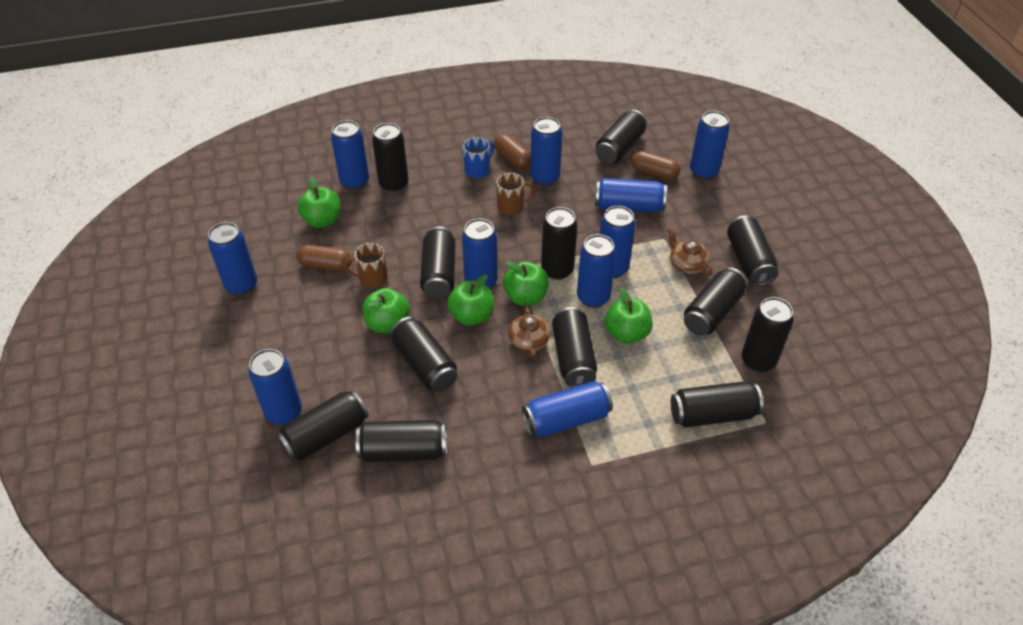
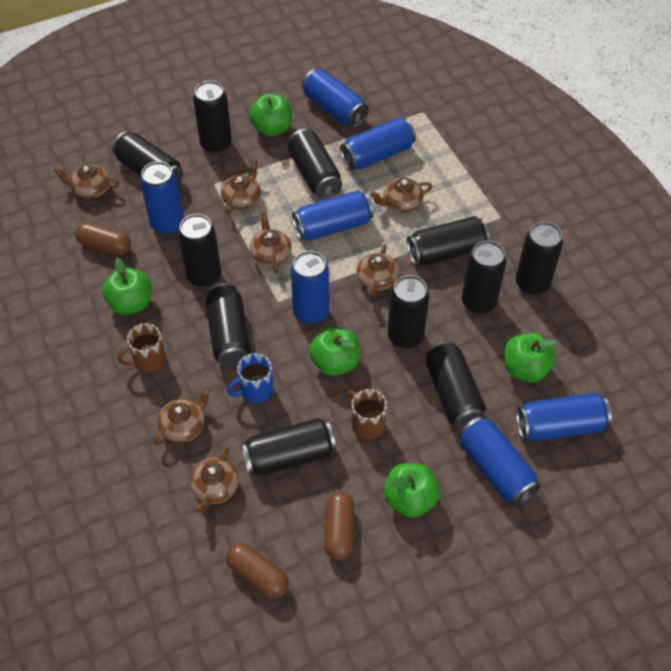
black can: 12 -> 11
blue can: 10 -> 7
brown teapot: 2 -> 7

